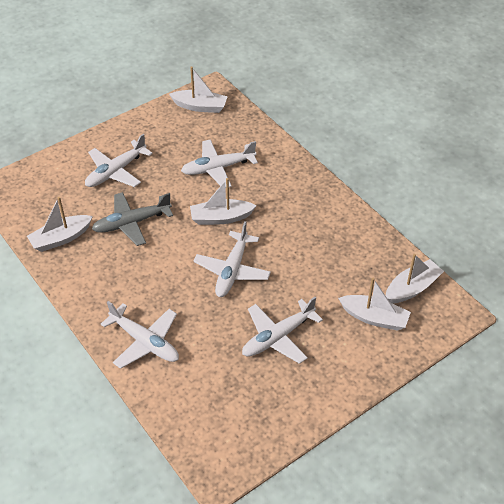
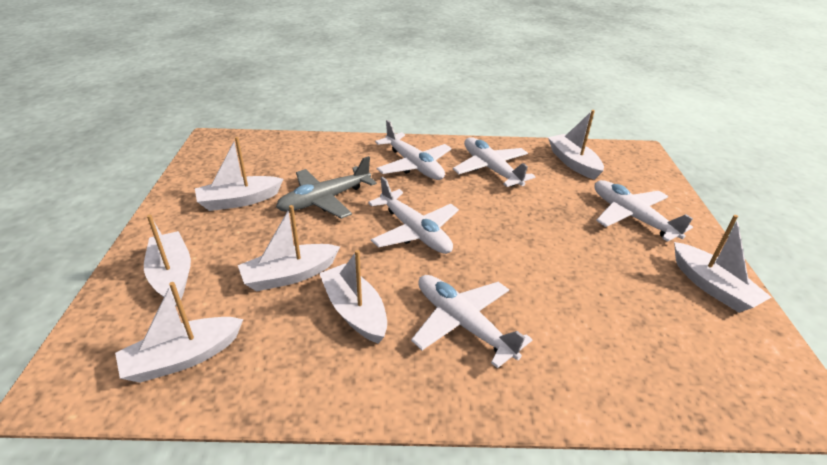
white boat: 5 -> 7

